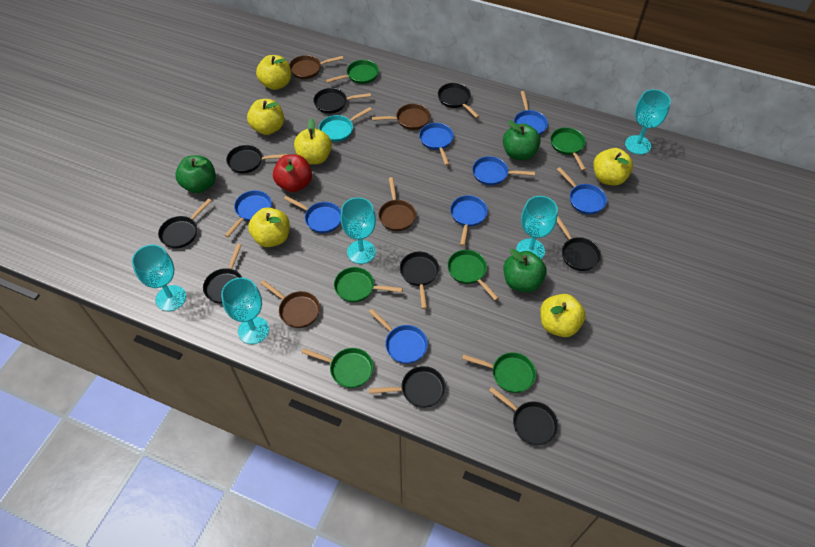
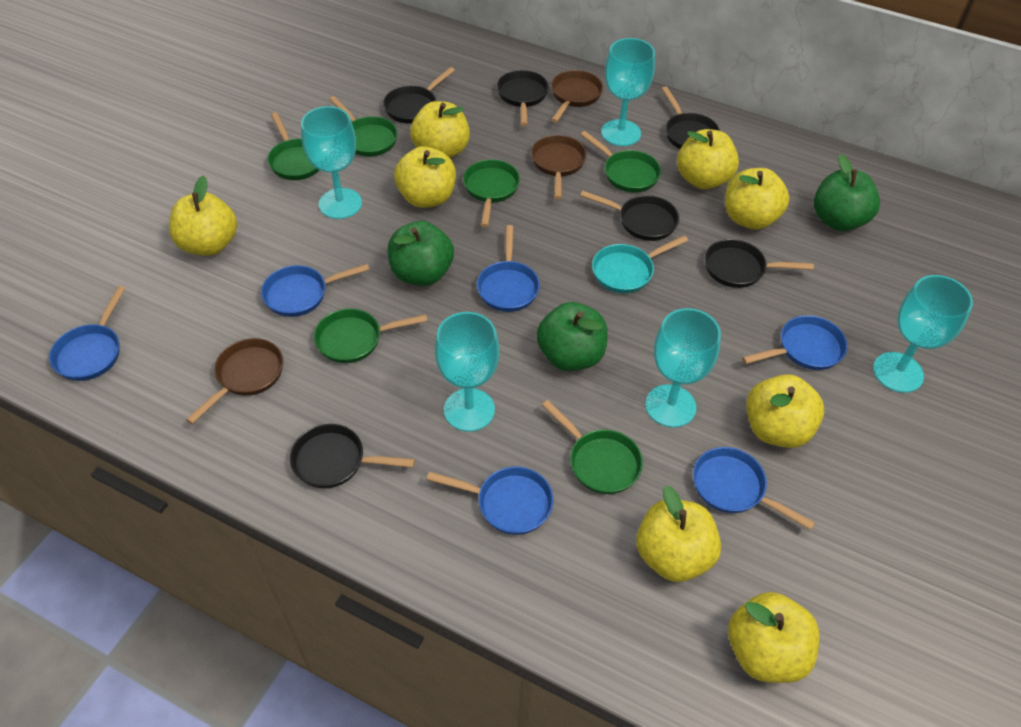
black pan: 9 -> 6
blue pan: 8 -> 6
brown pan: 4 -> 3
red apple: 1 -> 0
yellow apple: 6 -> 8

